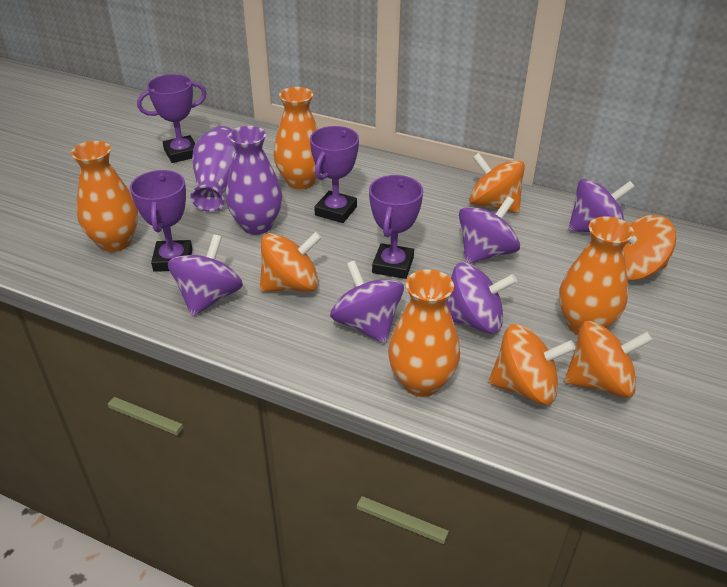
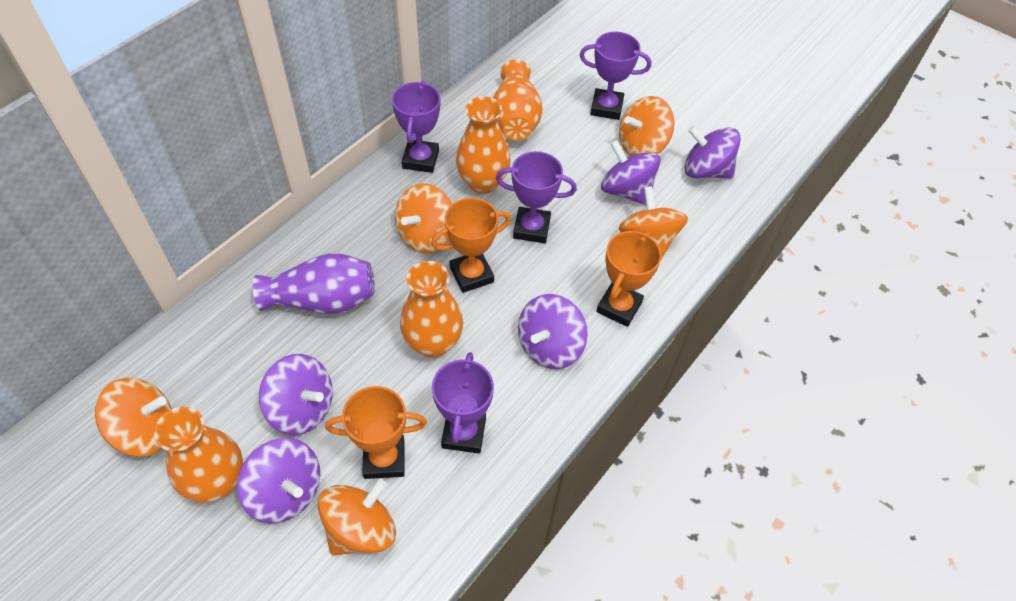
orange trophy: 0 -> 3
purple vase: 2 -> 1

